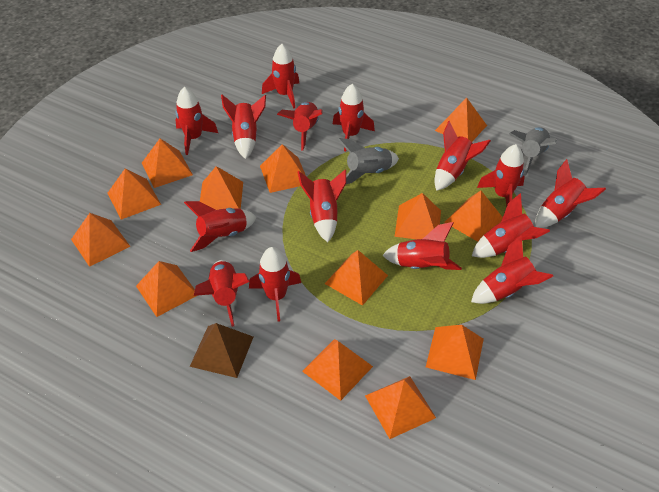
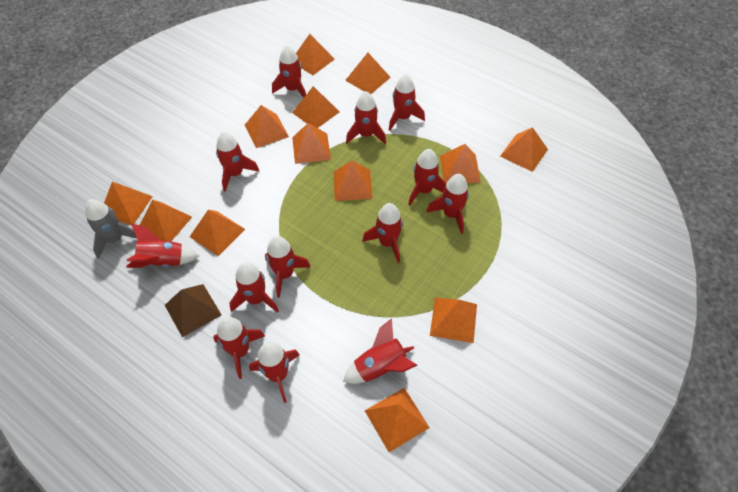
grey rocket: 2 -> 1
red rocket: 15 -> 13

